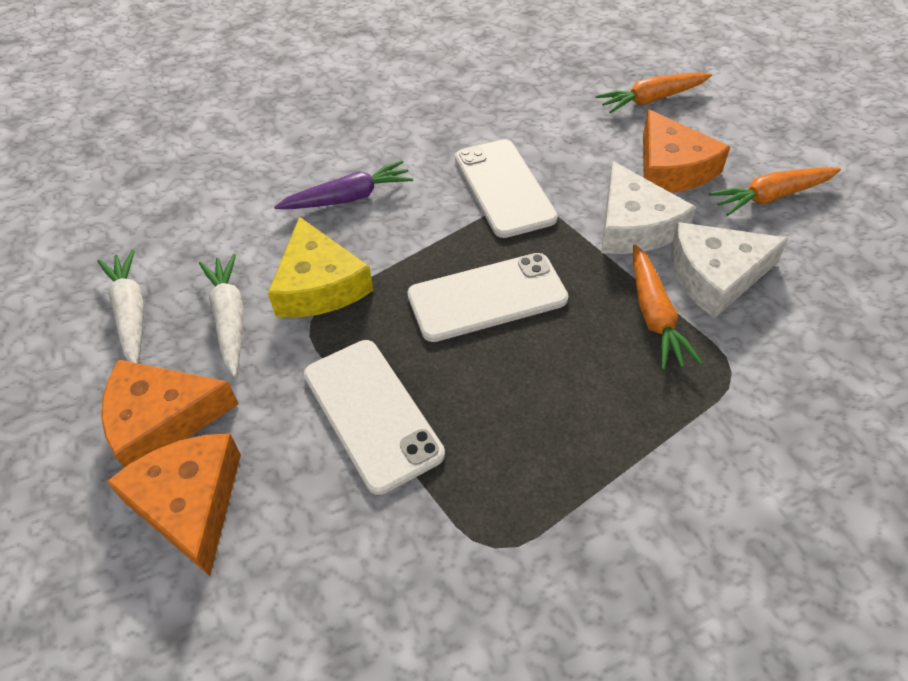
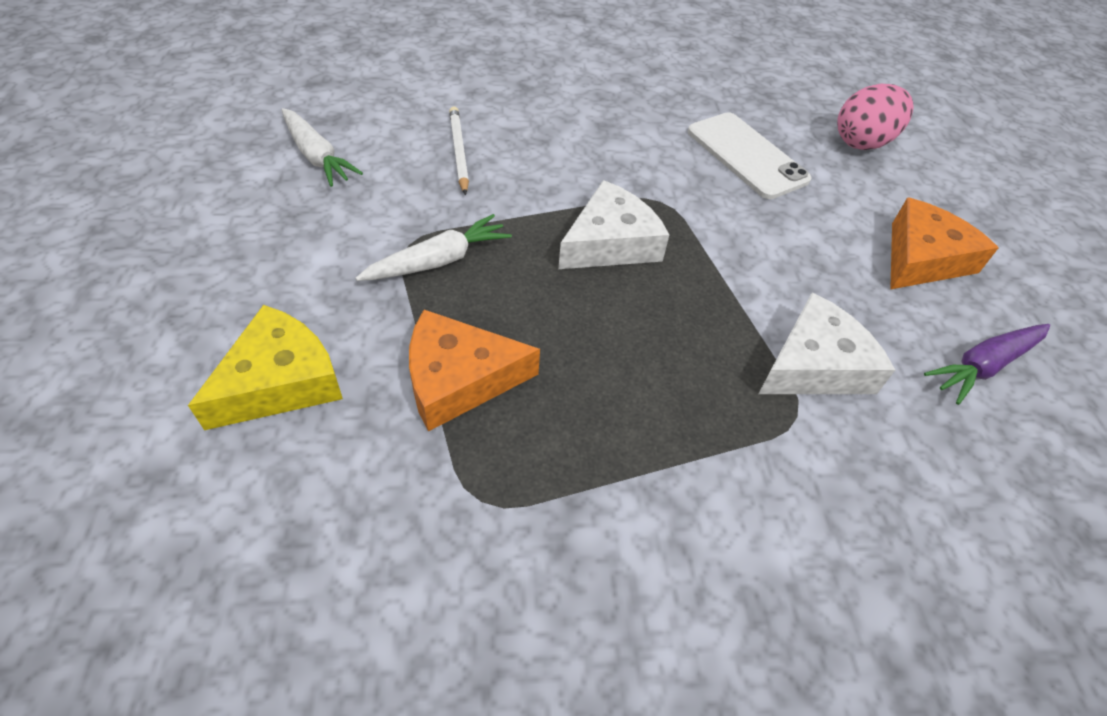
orange carrot: 3 -> 0
orange cheese: 3 -> 2
pink egg: 0 -> 1
white pencil: 0 -> 1
white phone: 3 -> 1

